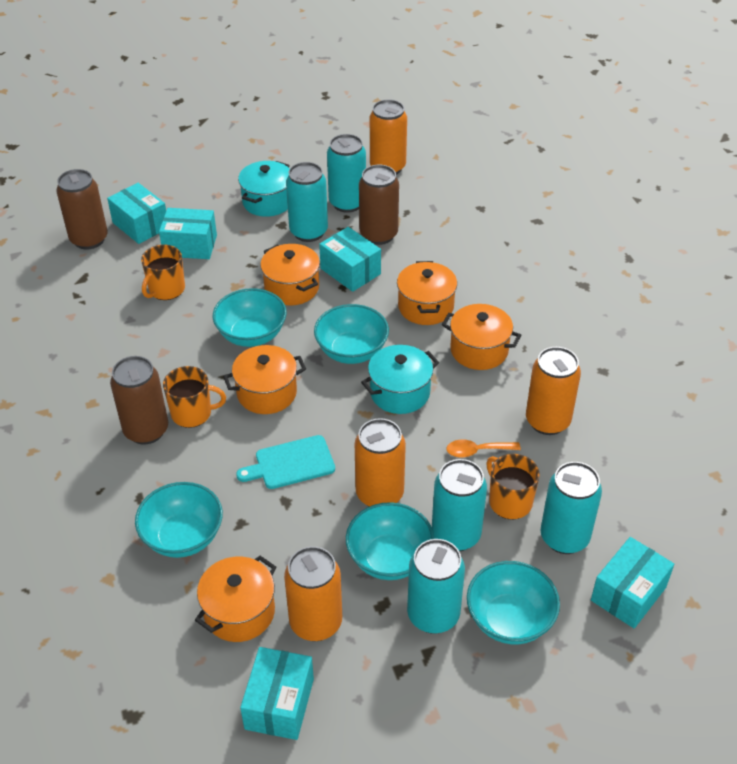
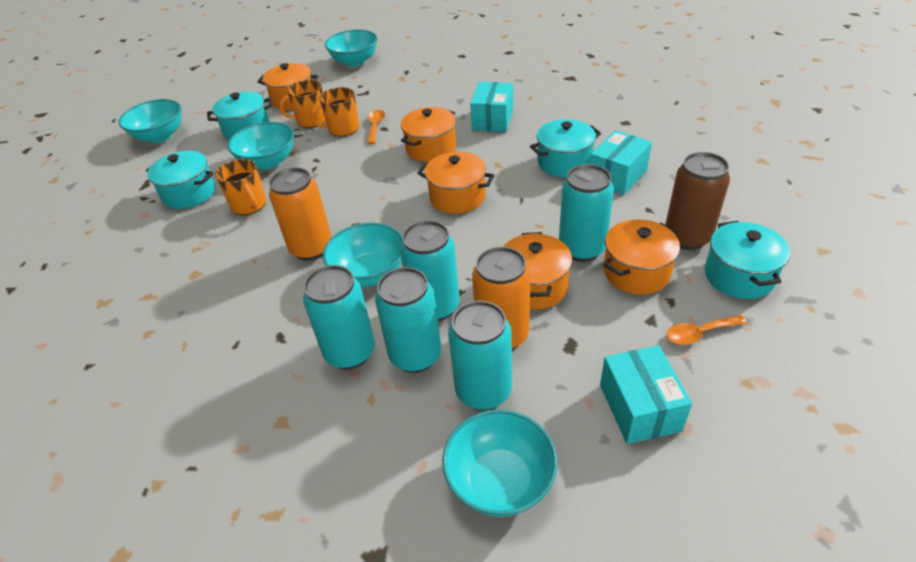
brown can: 3 -> 1
orange can: 4 -> 2
orange spoon: 1 -> 2
turquoise box: 5 -> 3
turquoise cutting board: 1 -> 0
turquoise pot: 2 -> 4

